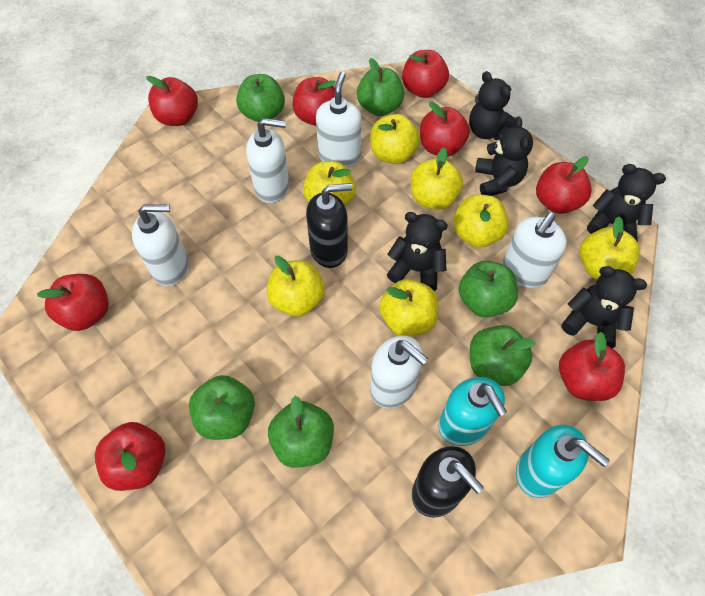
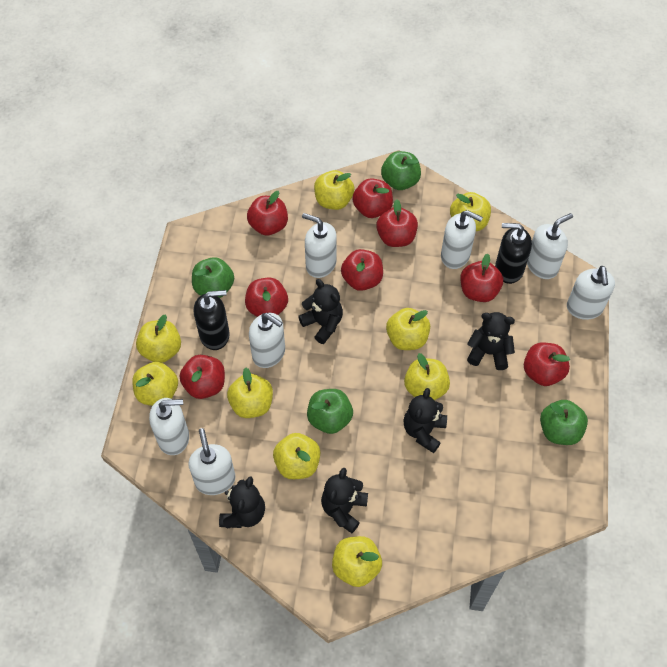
green apple: 6 -> 4
turquoise soap dispenser: 2 -> 0
white soap dispenser: 5 -> 7
yellow apple: 7 -> 9

